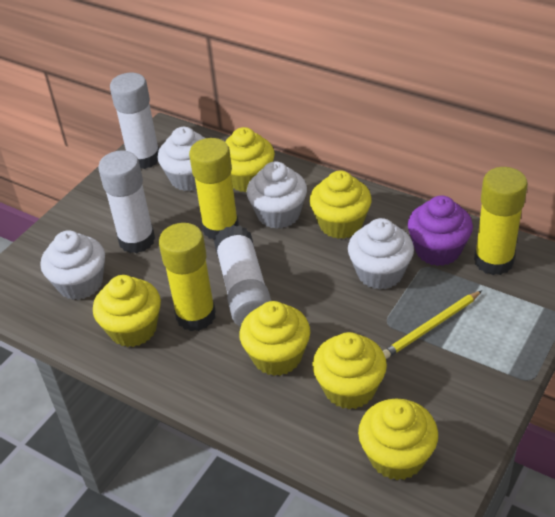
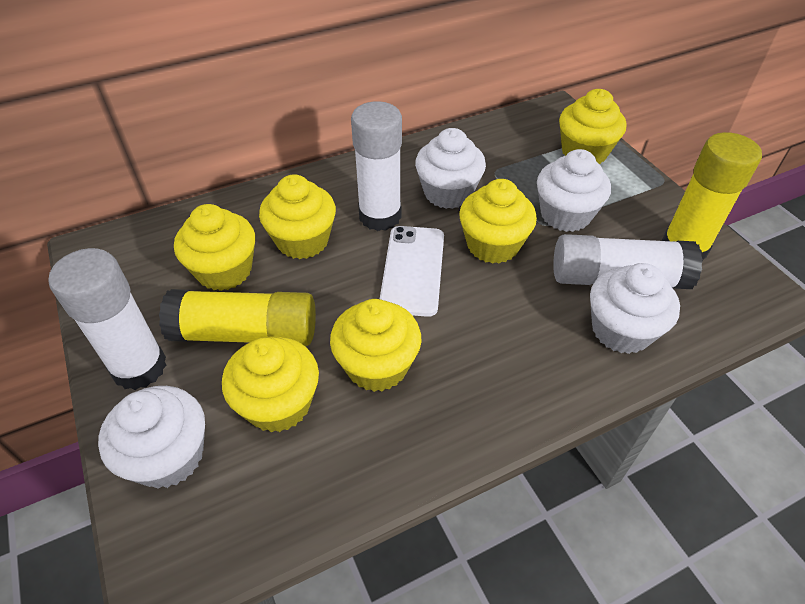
purple cupcake: 1 -> 0
white phone: 0 -> 1
yellow glue stick: 3 -> 2
yellow pencil: 1 -> 0

